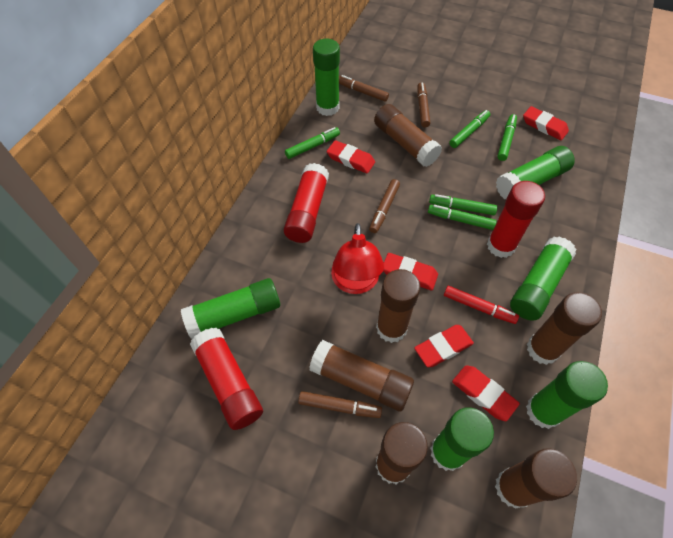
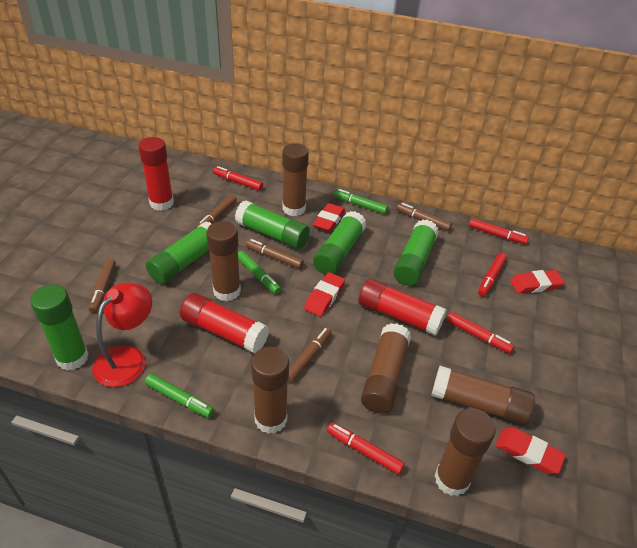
brown marker: 4 -> 5
green glue stick: 6 -> 5
green marker: 5 -> 3
red eraser: 5 -> 4
red marker: 1 -> 5

